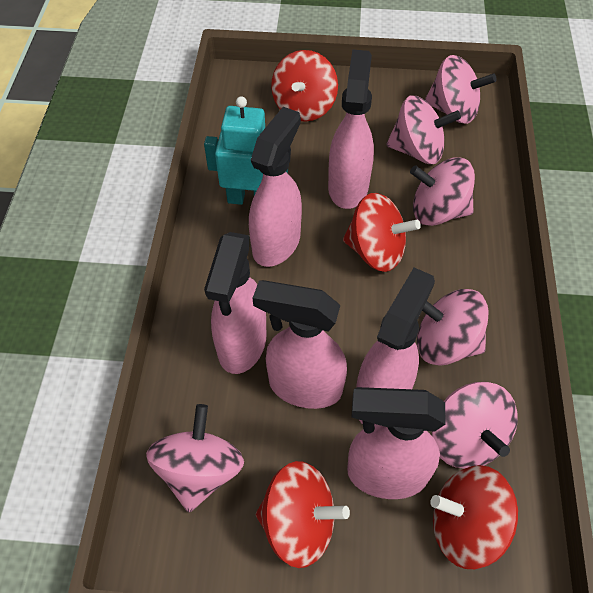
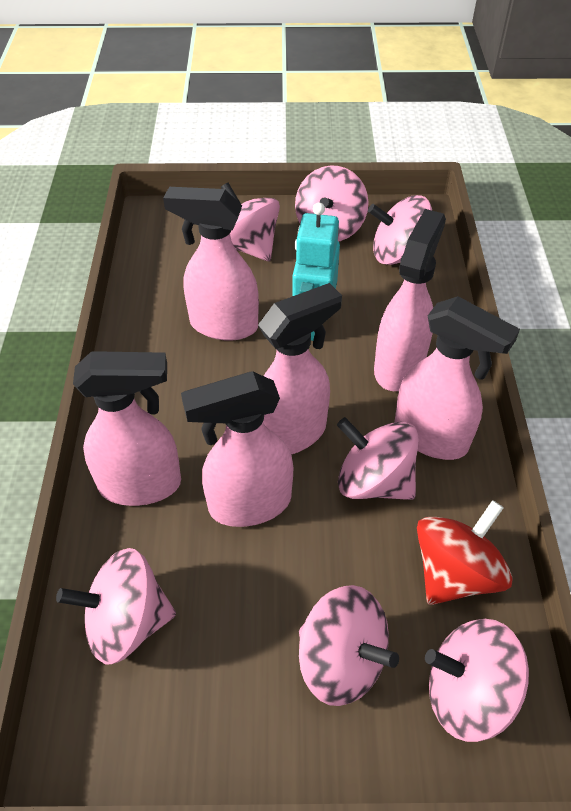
pink spinning top: 6 -> 7
red spinning top: 4 -> 1

